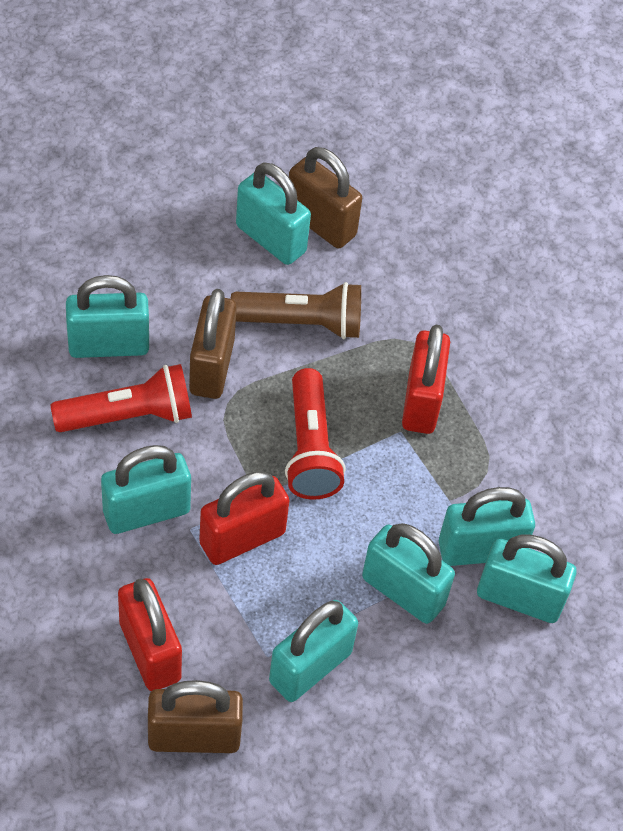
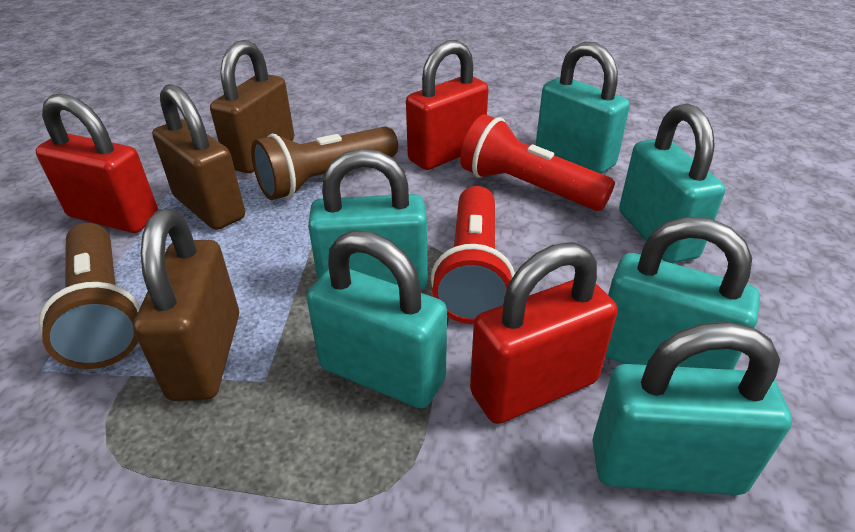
brown flashlight: 1 -> 2
turquoise padlock: 7 -> 6

